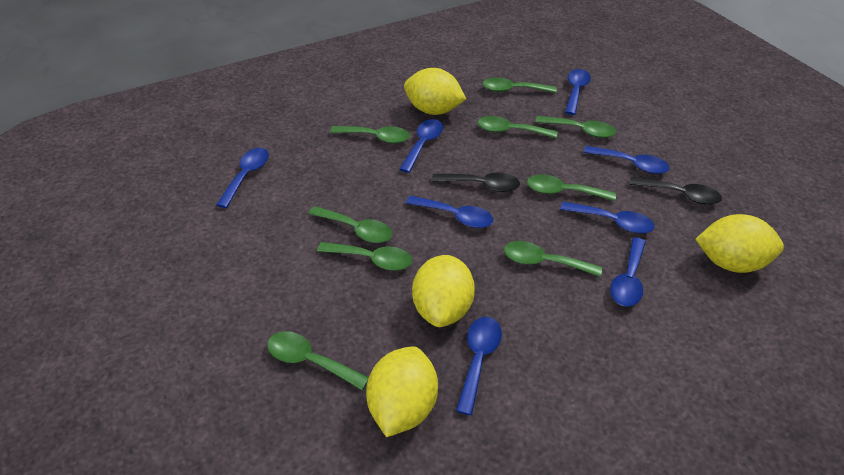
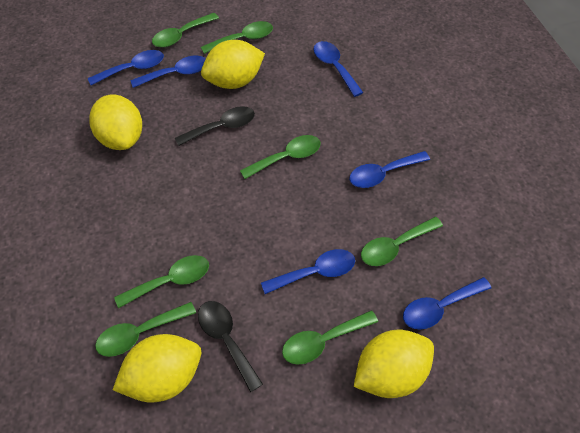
blue spoon: 8 -> 6
green spoon: 9 -> 7

